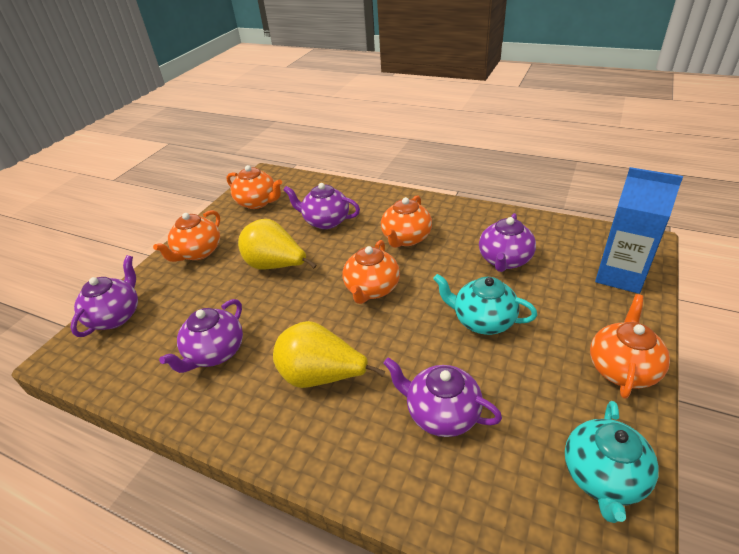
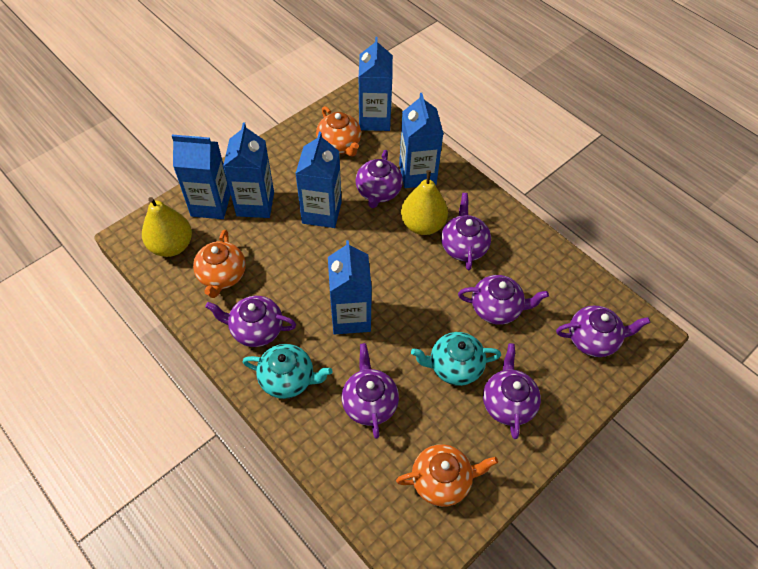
blue carton: 1 -> 6
orange teapot: 5 -> 3
purple teapot: 5 -> 7

